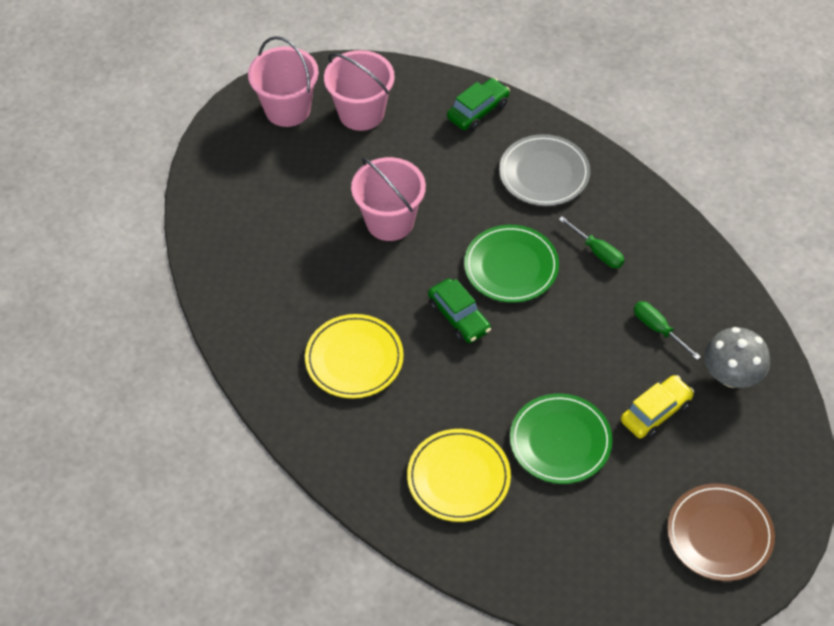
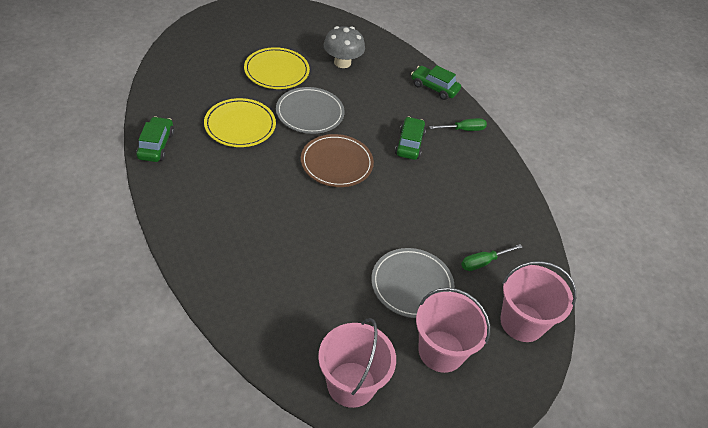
green car: 2 -> 3
green plate: 2 -> 0
grey plate: 1 -> 2
yellow car: 1 -> 0

